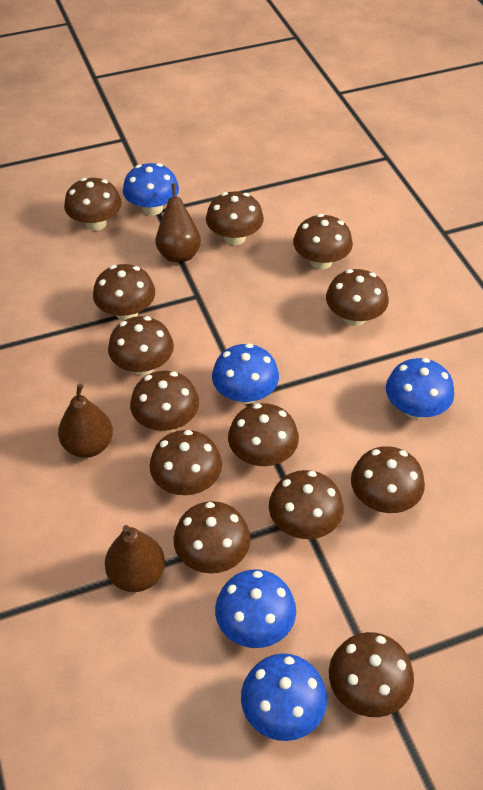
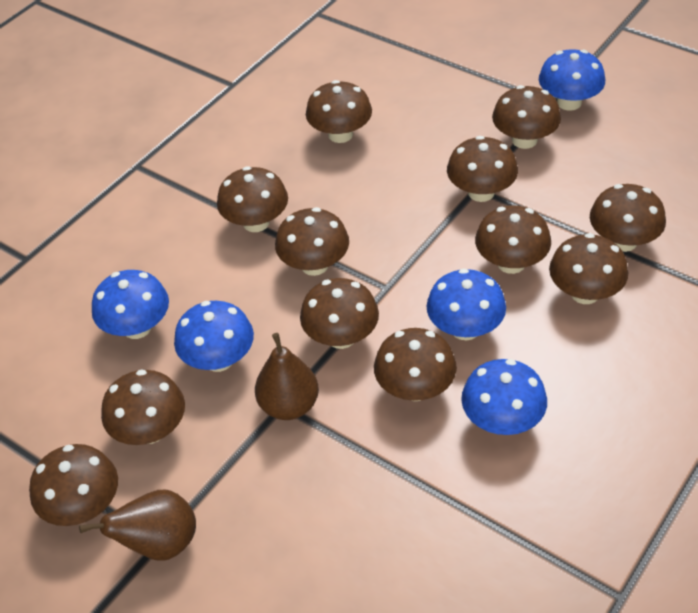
brown mushroom: 13 -> 12
brown pear: 3 -> 2

